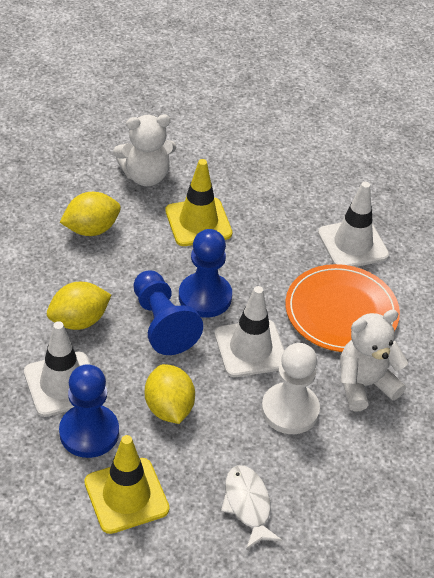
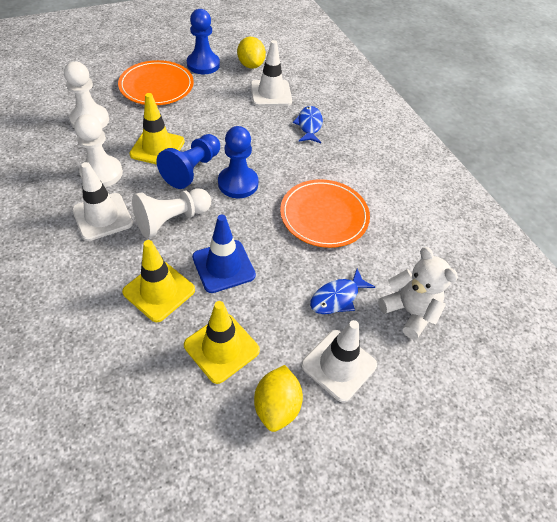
blue fish: 0 -> 2
blue traffic cone: 0 -> 1
orange plate: 1 -> 2
white fish: 1 -> 0
white pawn: 1 -> 3
white teddy bear: 2 -> 1
yellow lemon: 3 -> 2
yellow traffic cone: 2 -> 3

